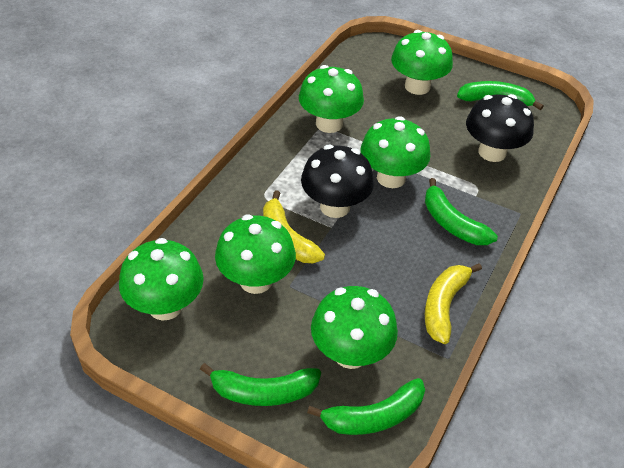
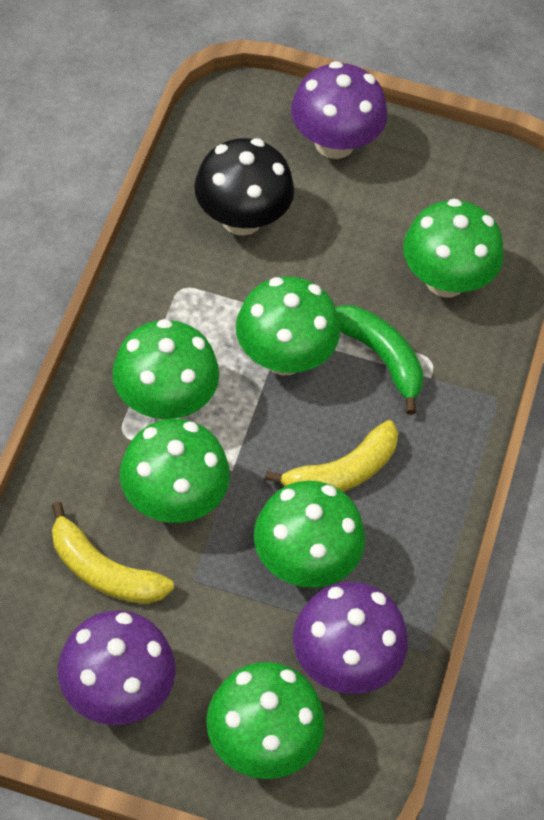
black mushroom: 2 -> 1
green banana: 4 -> 1
purple mushroom: 0 -> 3

